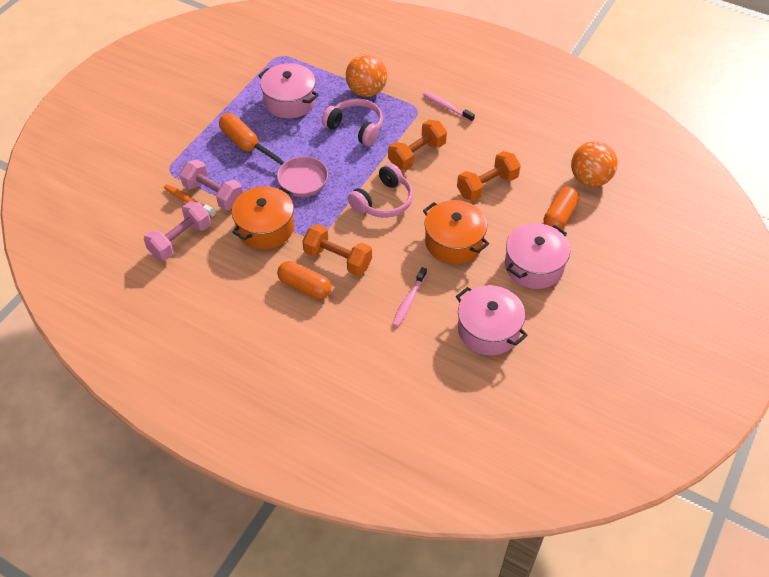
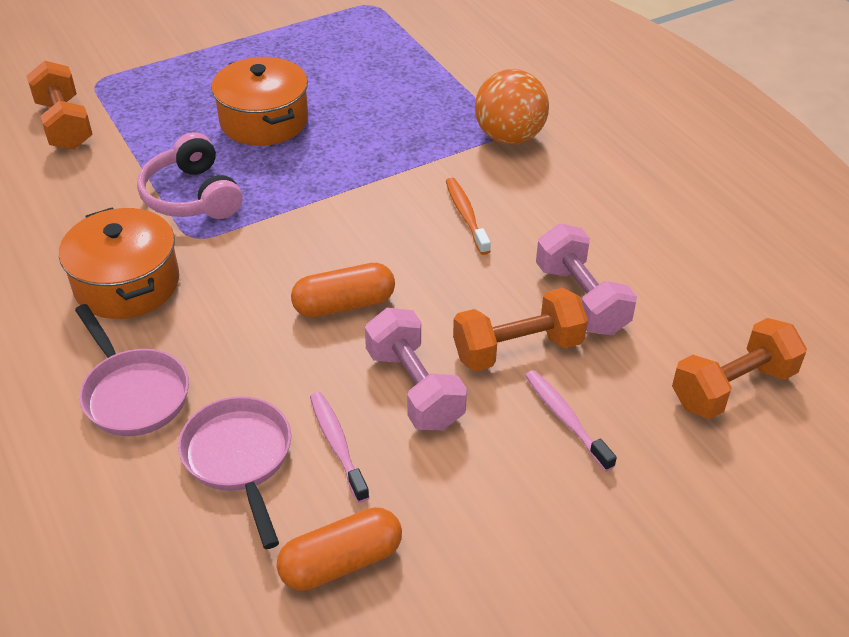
orange ball: 2 -> 1
orange capsule: 3 -> 2
pink headphones: 2 -> 1
pink pan: 1 -> 2
pink pot: 3 -> 0

